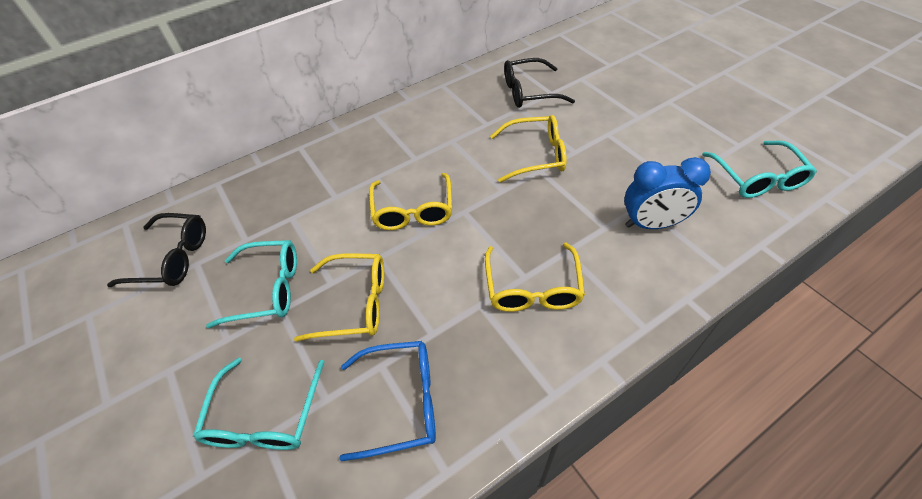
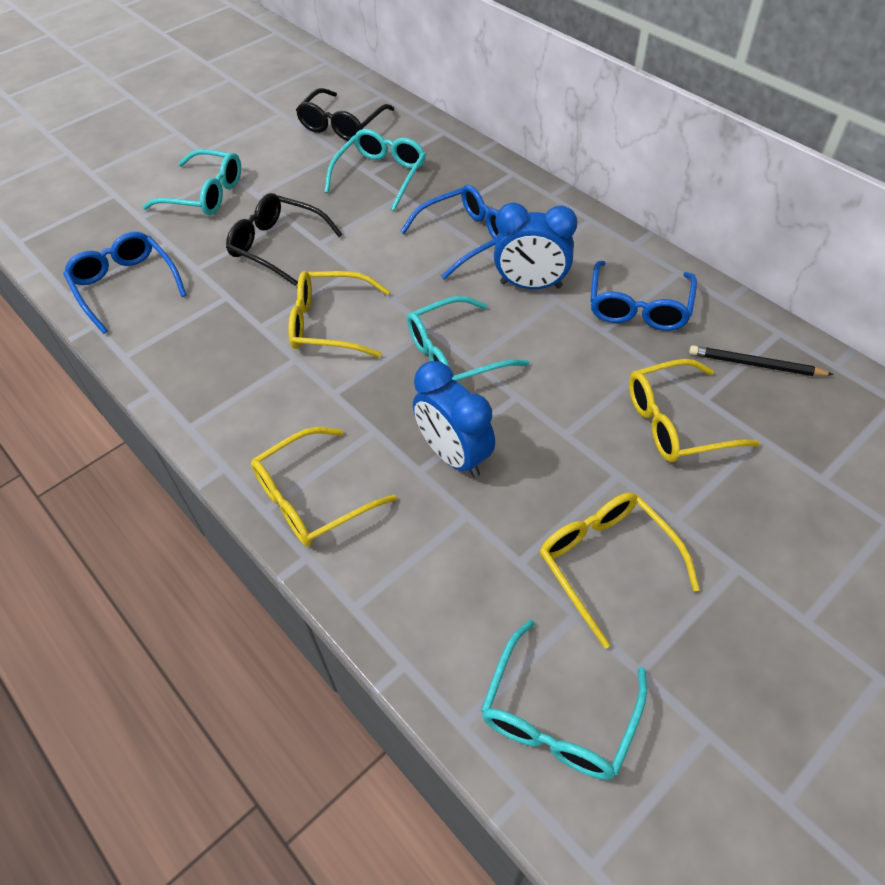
black pencil: 0 -> 1
blue clock: 1 -> 2
blue glasses: 1 -> 3
turquoise glasses: 3 -> 4

